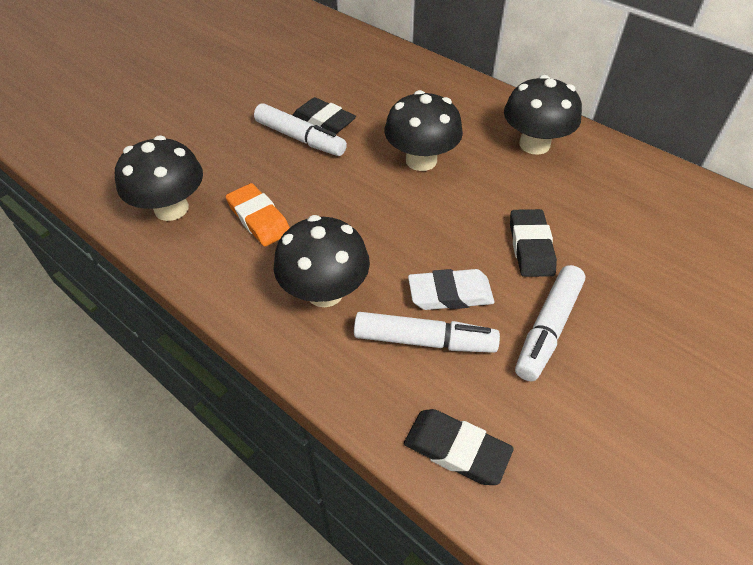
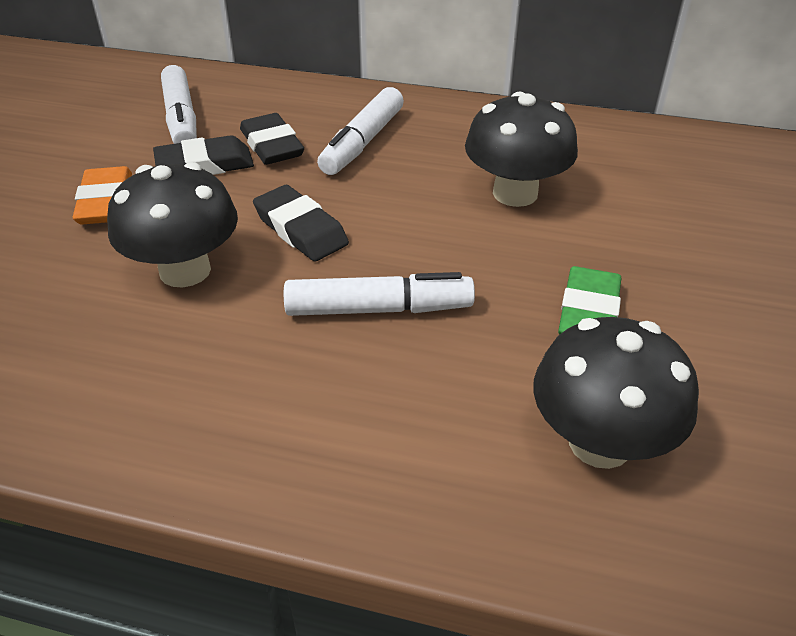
black mushroom: 4 -> 3
green eraser: 0 -> 1
white eraser: 1 -> 0

